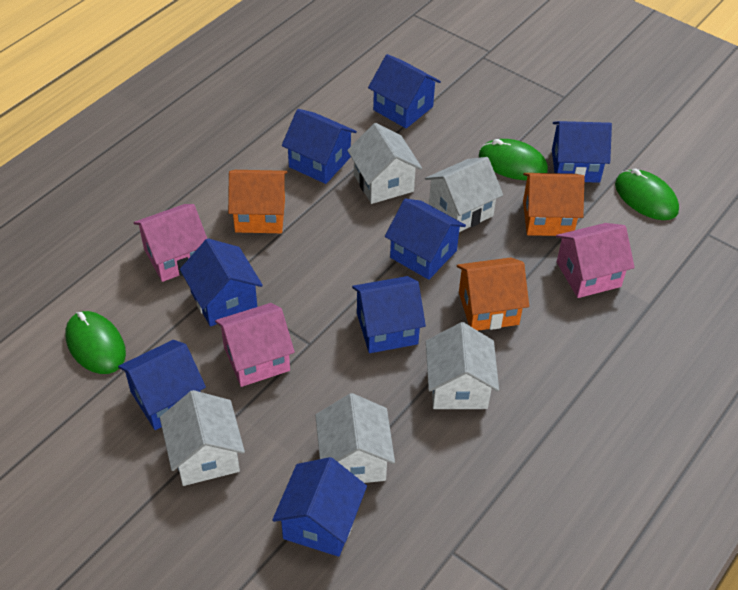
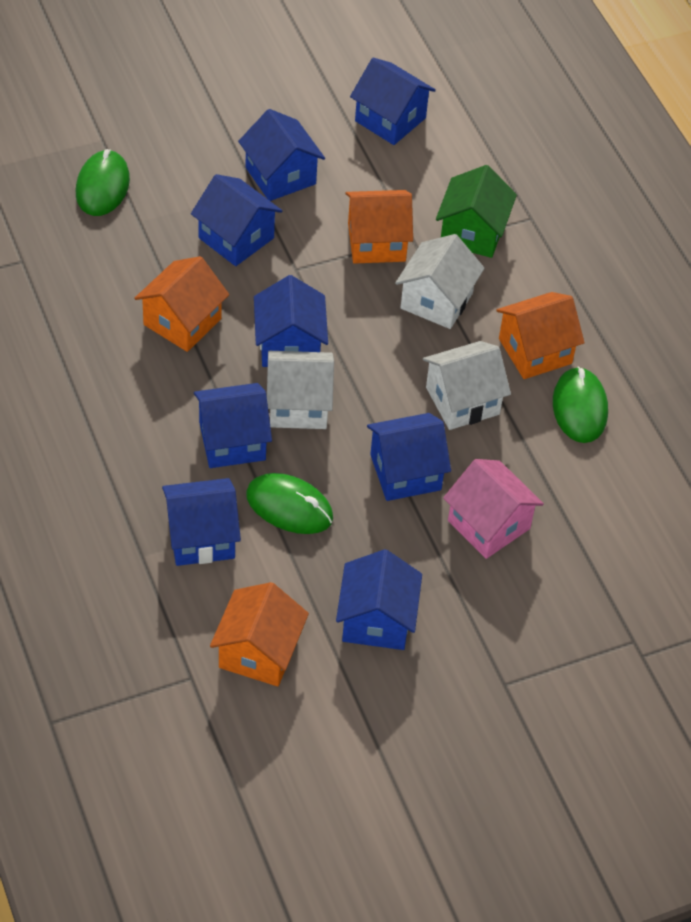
green house: 0 -> 1
orange house: 3 -> 4
pink house: 3 -> 1
white house: 5 -> 3

